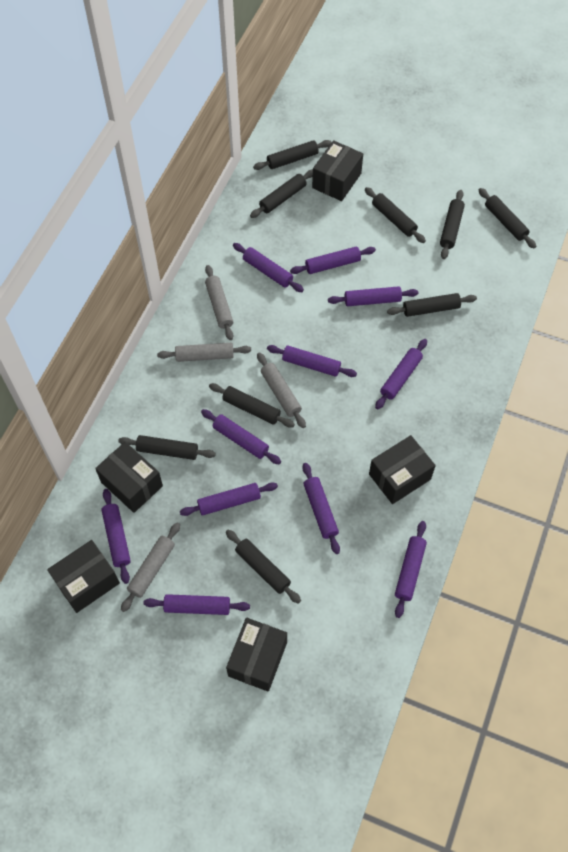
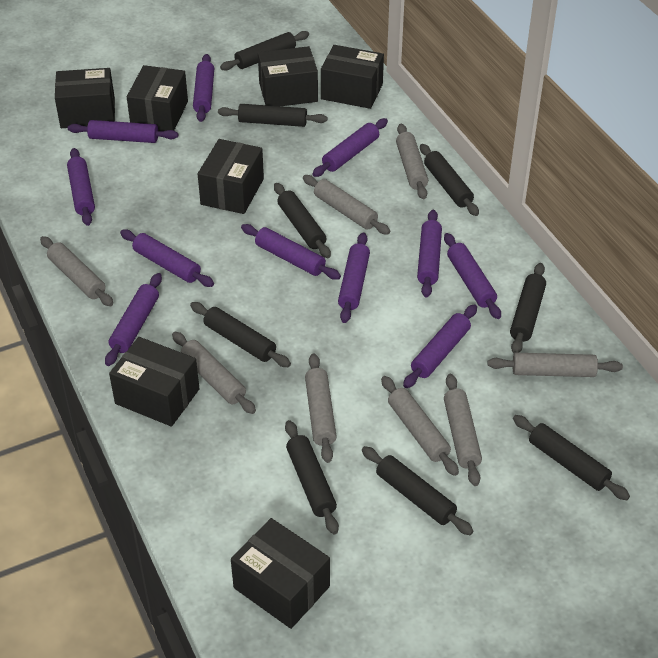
black box: 5 -> 7
grey rolling pin: 4 -> 8

